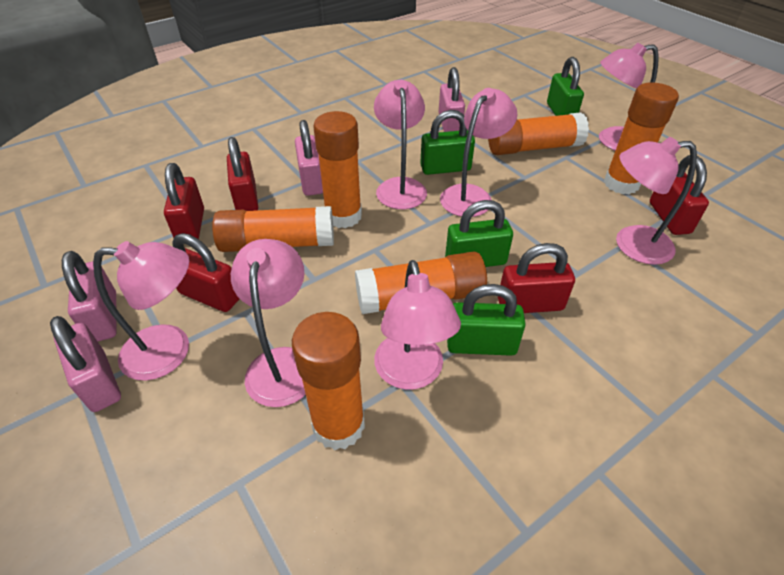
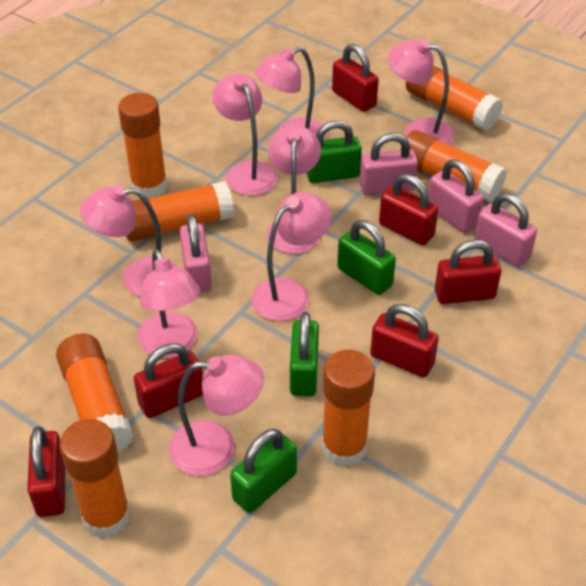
orange glue stick: 6 -> 7
pink lamp: 7 -> 8
red padlock: 5 -> 6

